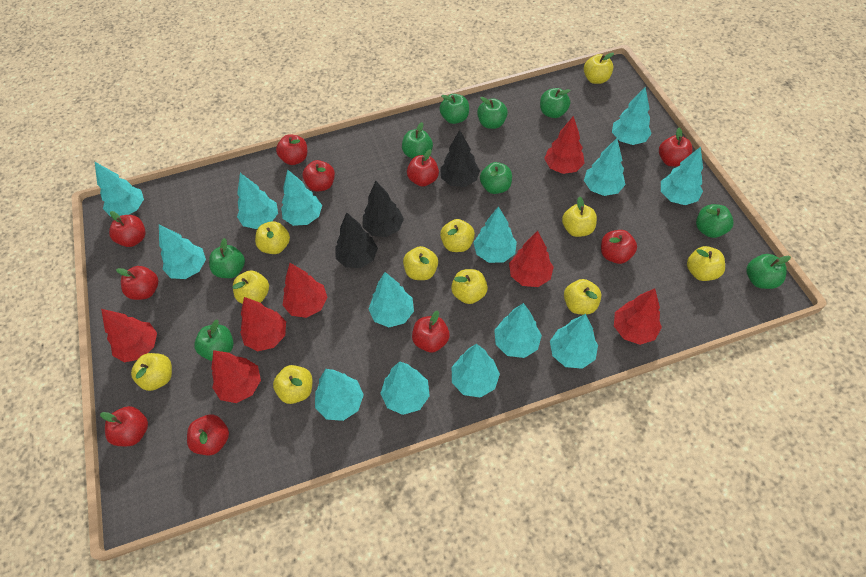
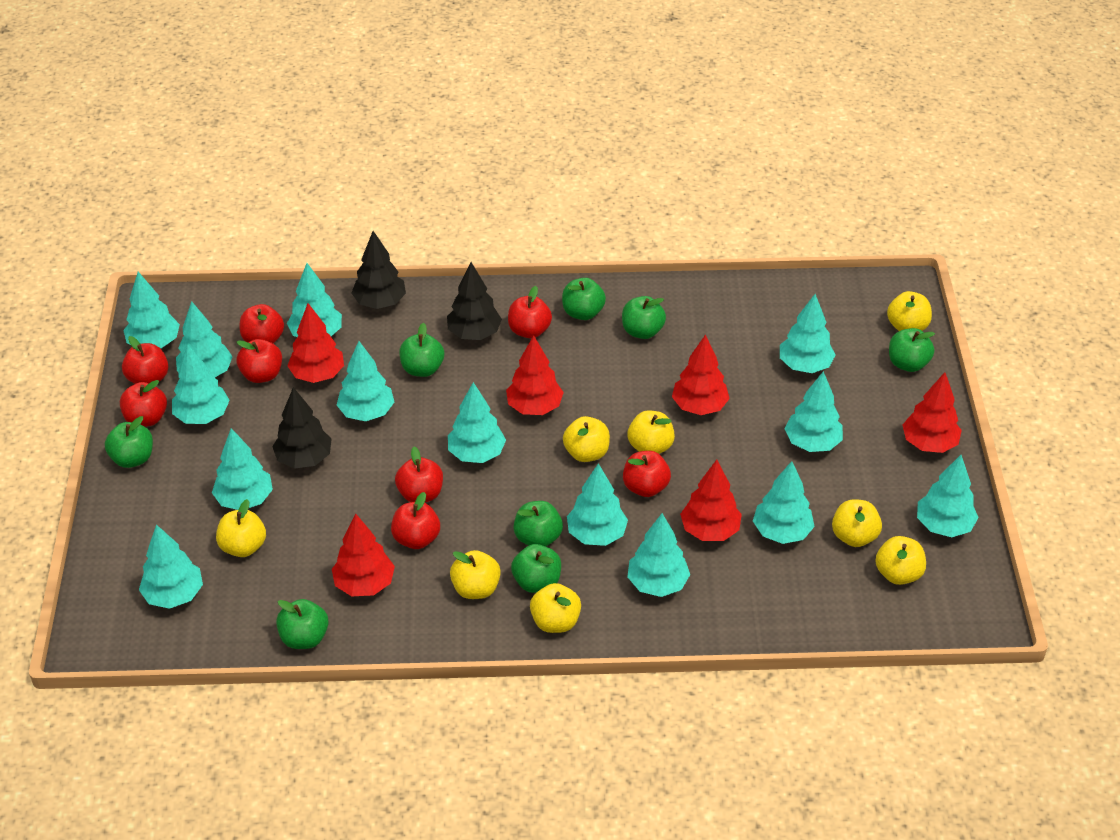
green apple: 9 -> 8
red apple: 10 -> 8
red tree: 7 -> 6
yellow apple: 11 -> 8

